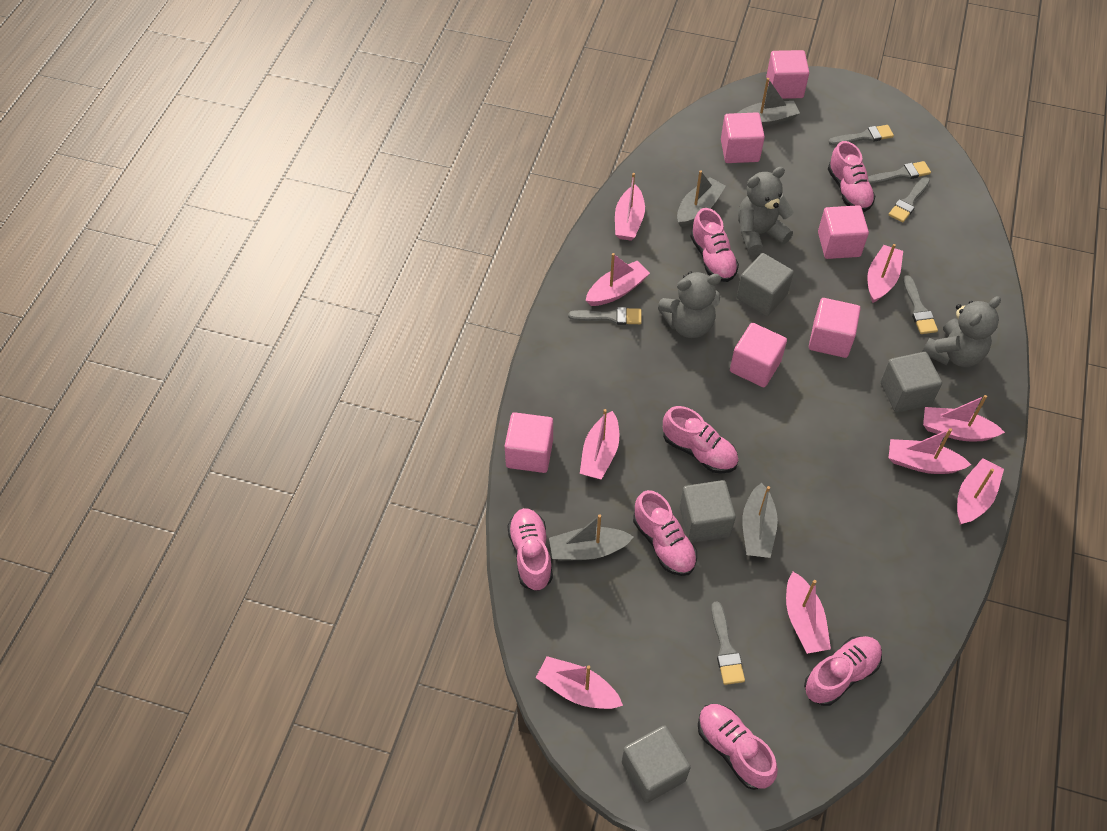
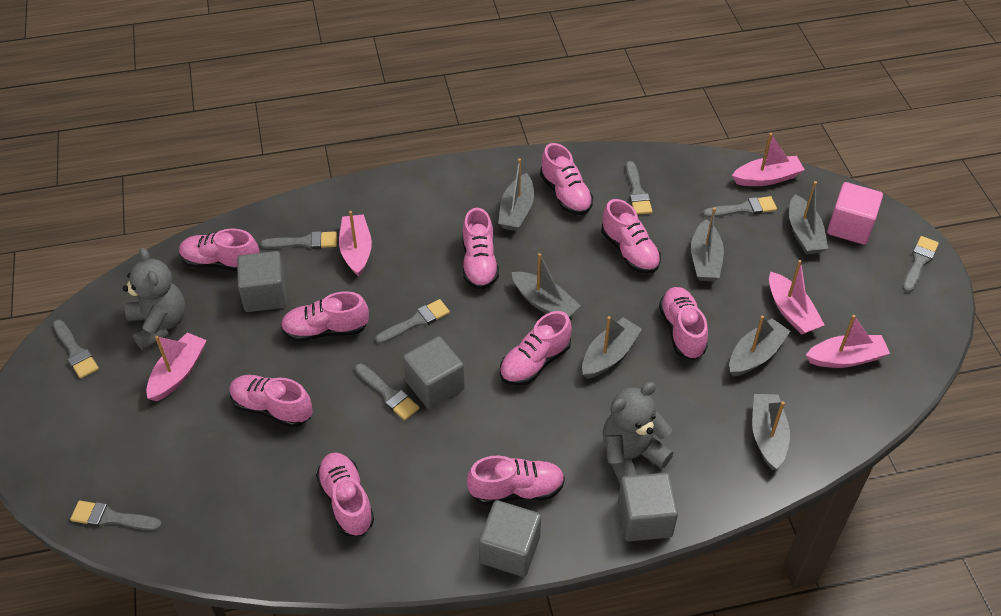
grey boat: 4 -> 7
grey brush: 6 -> 8
grey teddy bear: 3 -> 2
pink boat: 9 -> 5
pink cube: 6 -> 1
pink shoe: 7 -> 10

